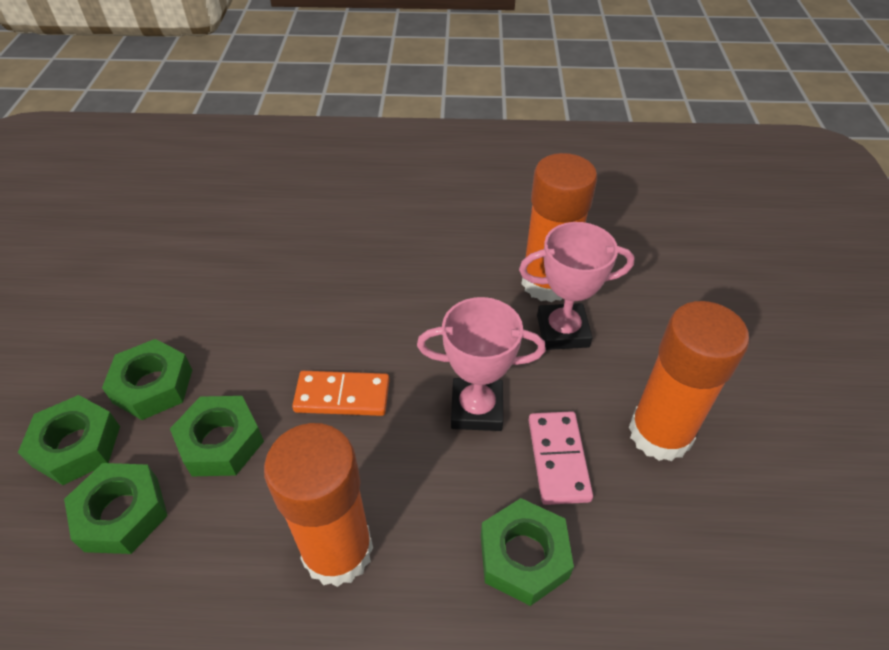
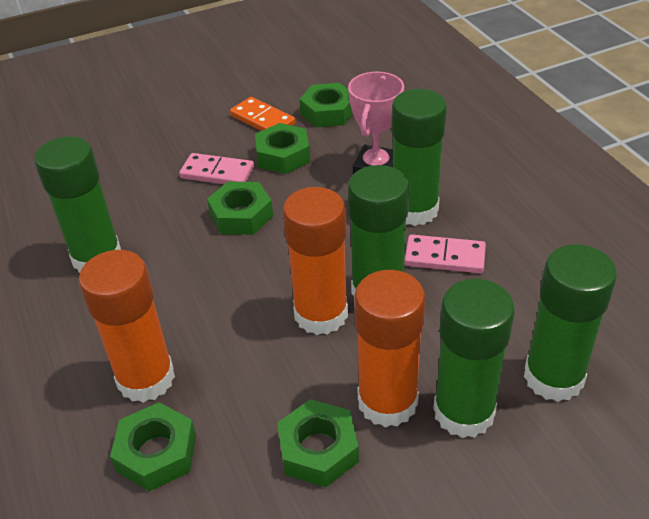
green glue stick: 0 -> 5
pink domino: 1 -> 2
pink trophy: 2 -> 1

